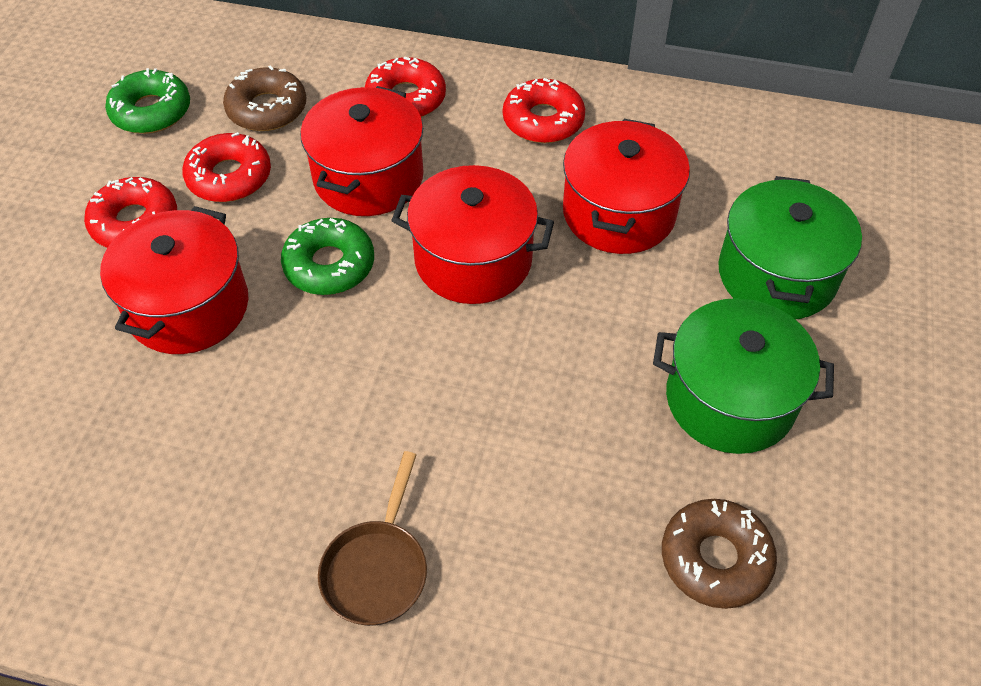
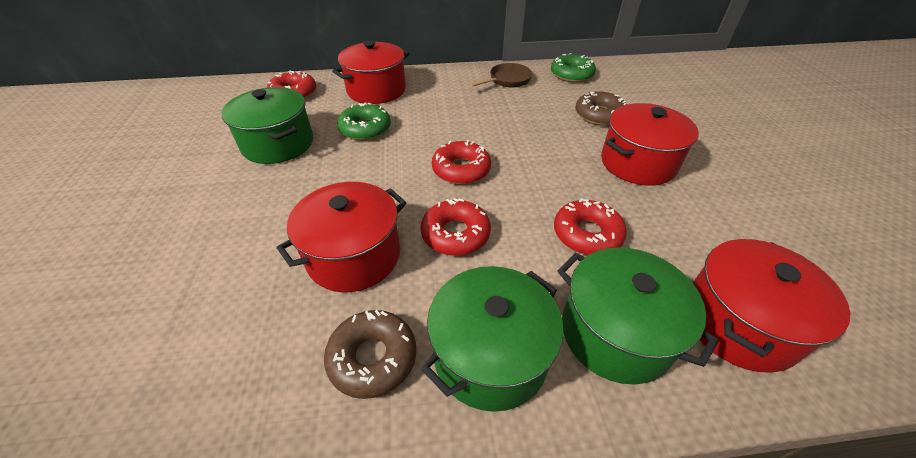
green pot: 2 -> 3

